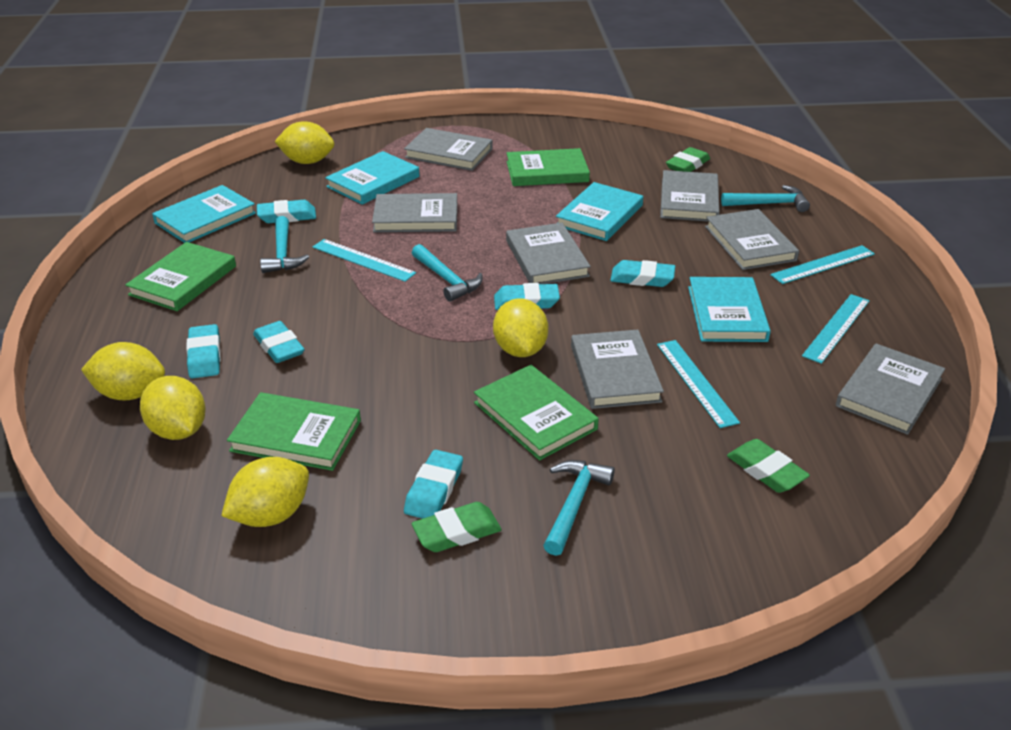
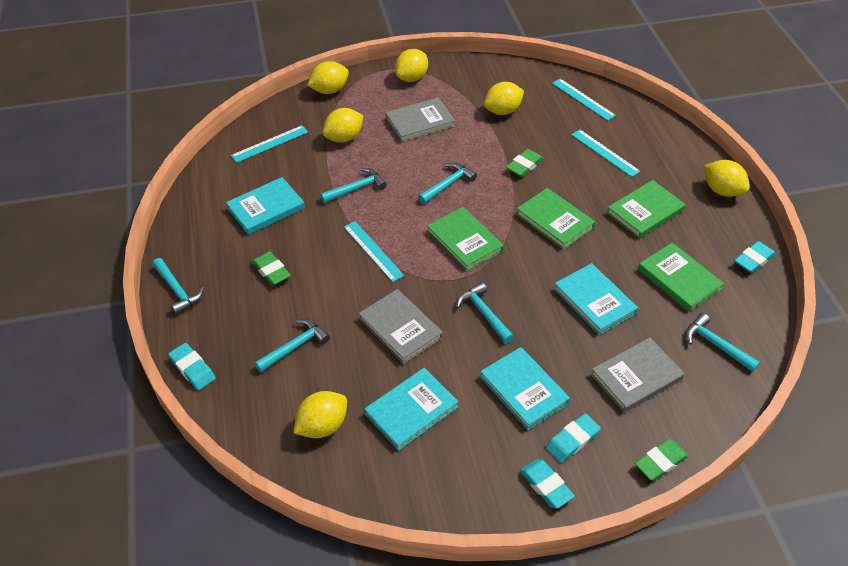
grey book: 7 -> 3
turquoise eraser: 6 -> 4
turquoise hammer: 4 -> 6
yellow lemon: 5 -> 6

